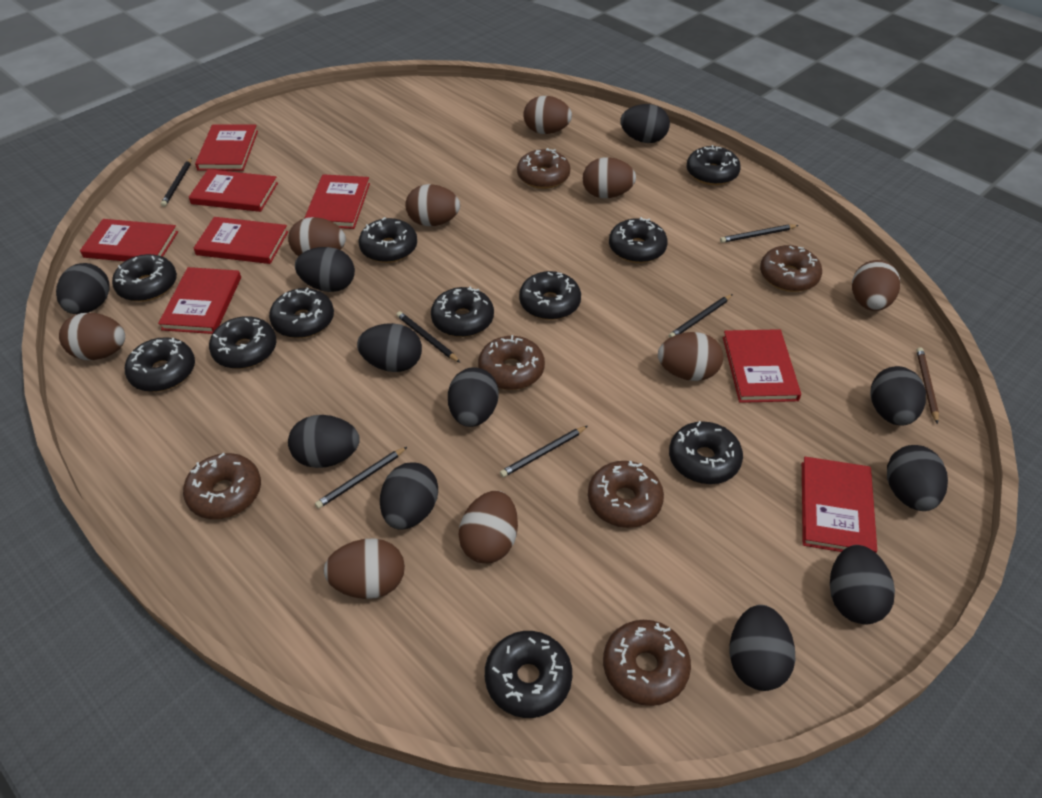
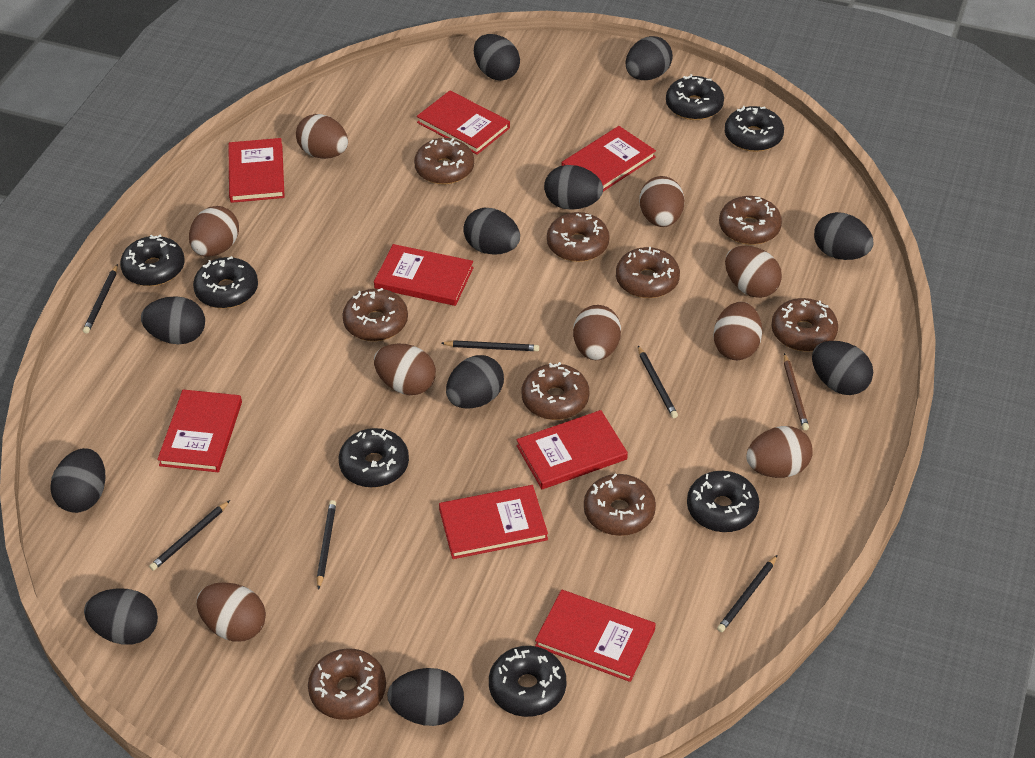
black donut: 11 -> 7
brown donut: 6 -> 9

